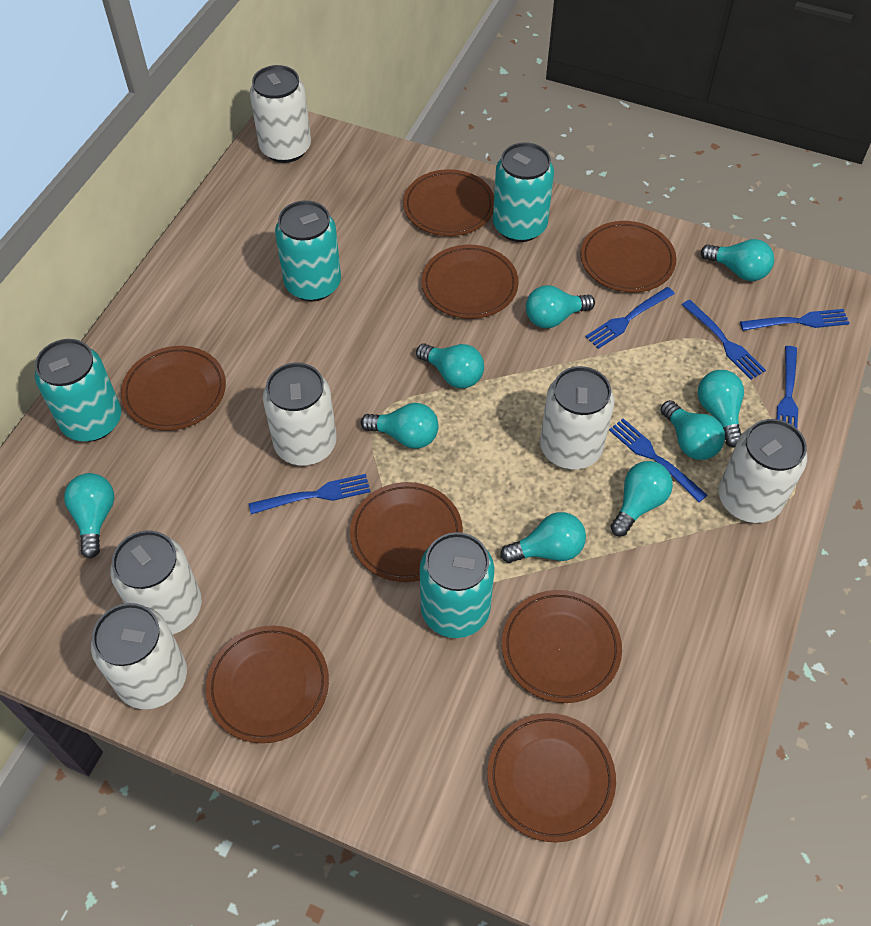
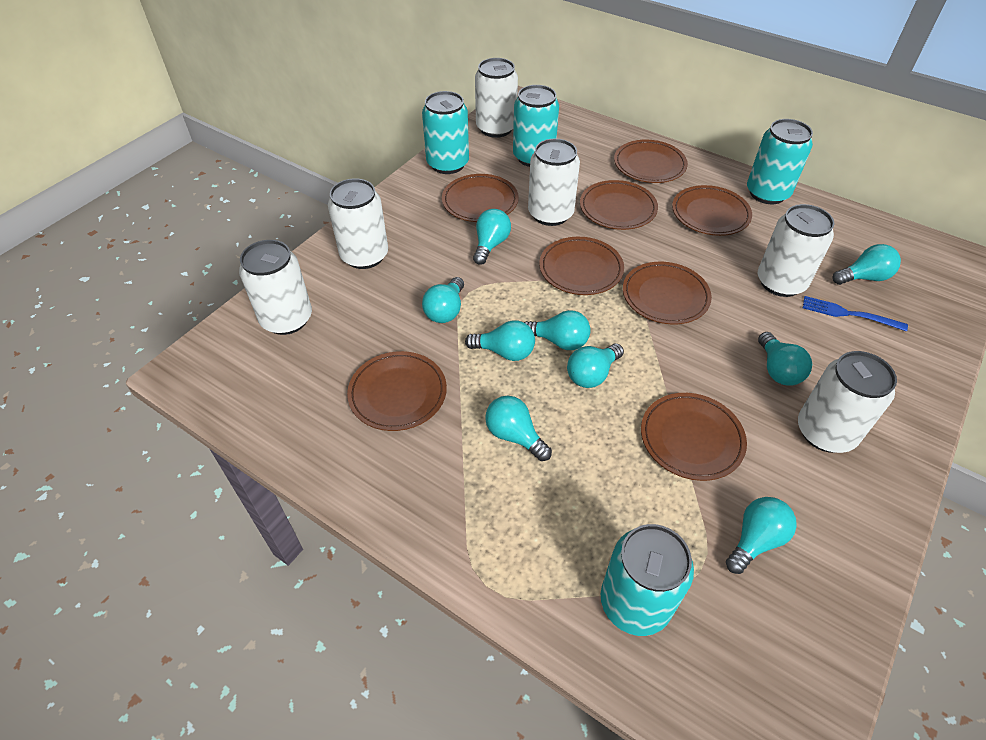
blue fork: 6 -> 1

